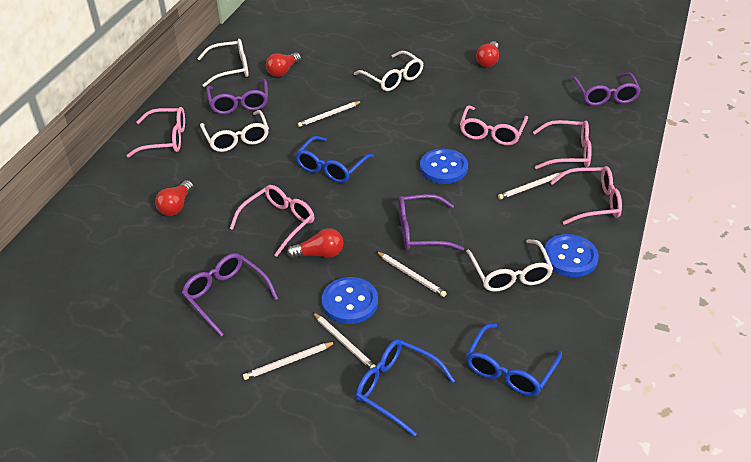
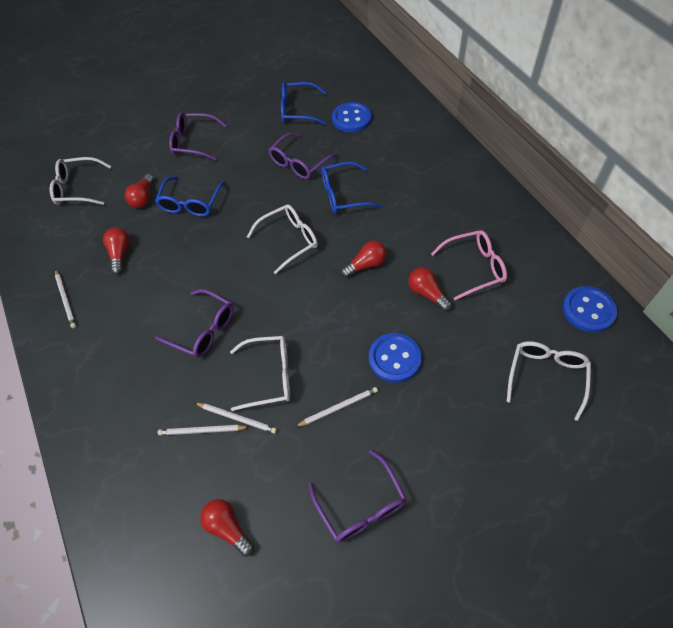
pink glasses: 5 -> 1
red light bulb: 4 -> 5
white pencil: 5 -> 4

